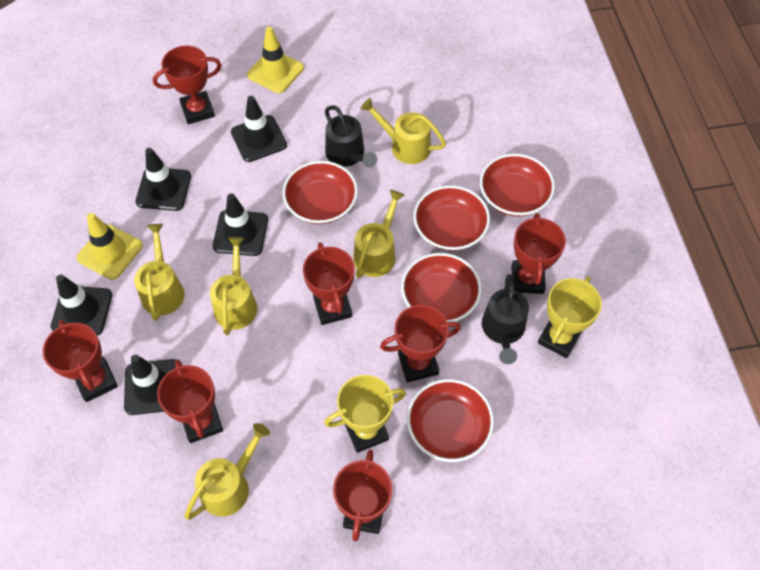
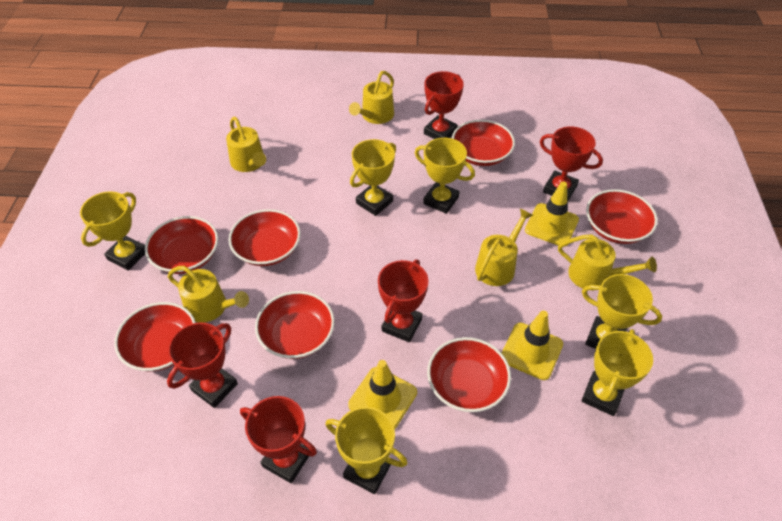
black traffic cone: 5 -> 0
black watering can: 2 -> 0
red bowl: 5 -> 7
red trophy: 7 -> 5
yellow traffic cone: 2 -> 3
yellow trophy: 2 -> 6

